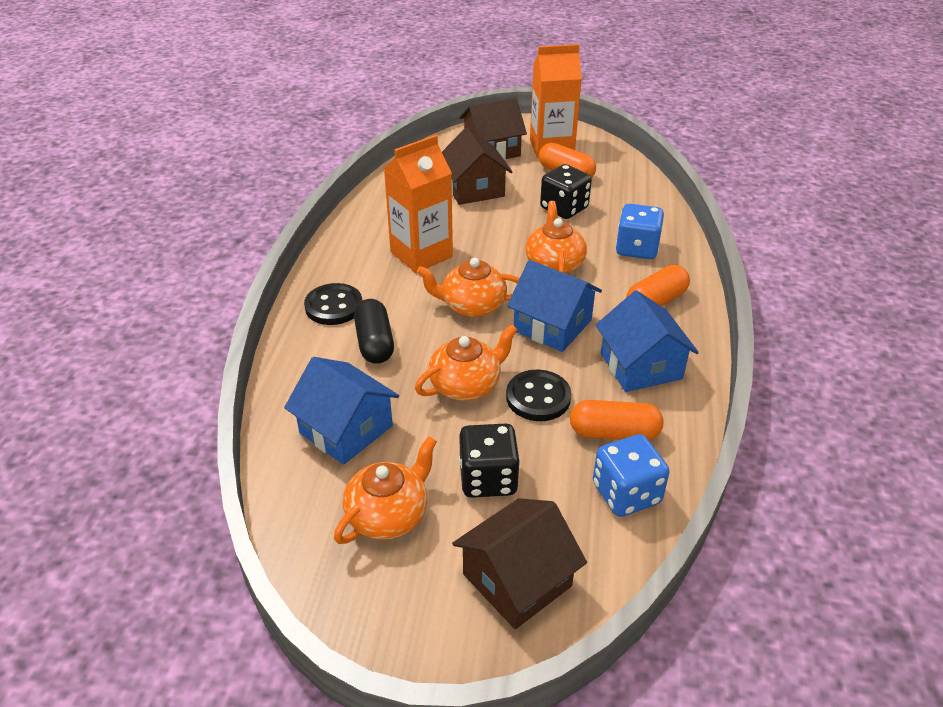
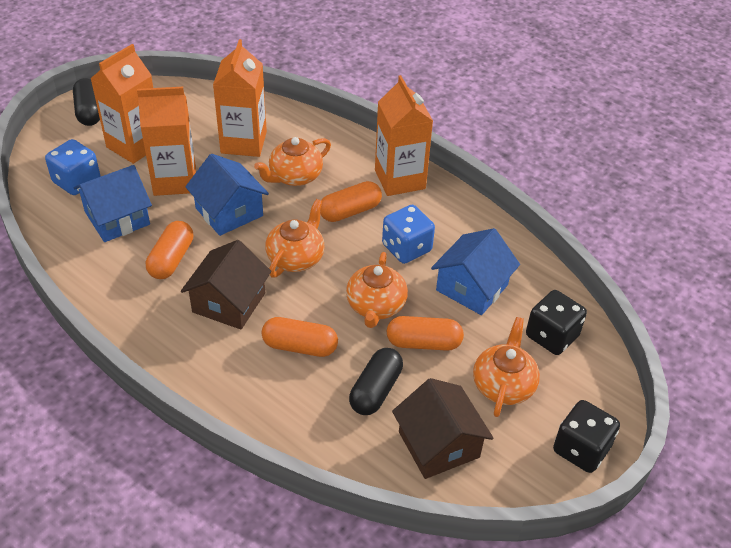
black button: 2 -> 0
black capsule: 1 -> 2
brown house: 3 -> 2
orange capsule: 3 -> 4
orange carton: 2 -> 4

